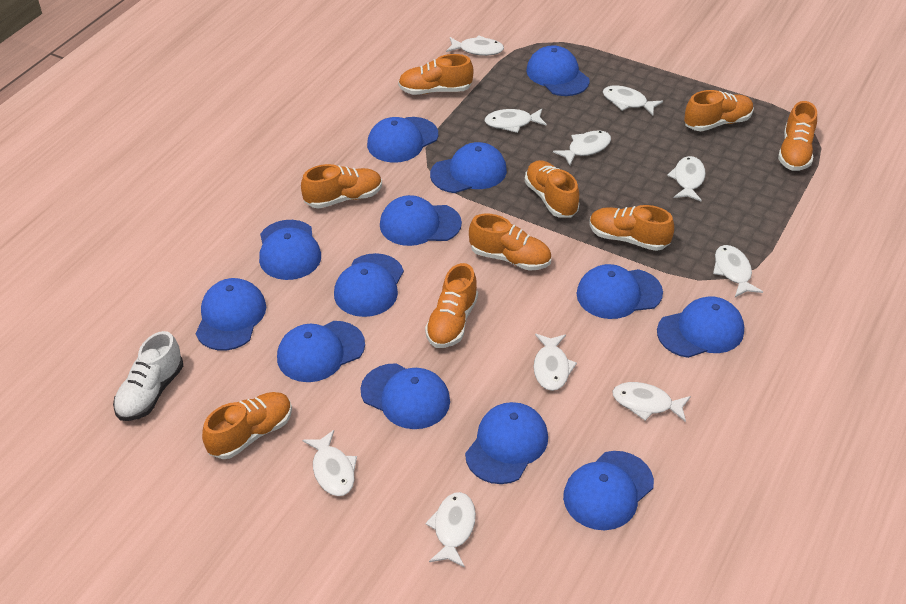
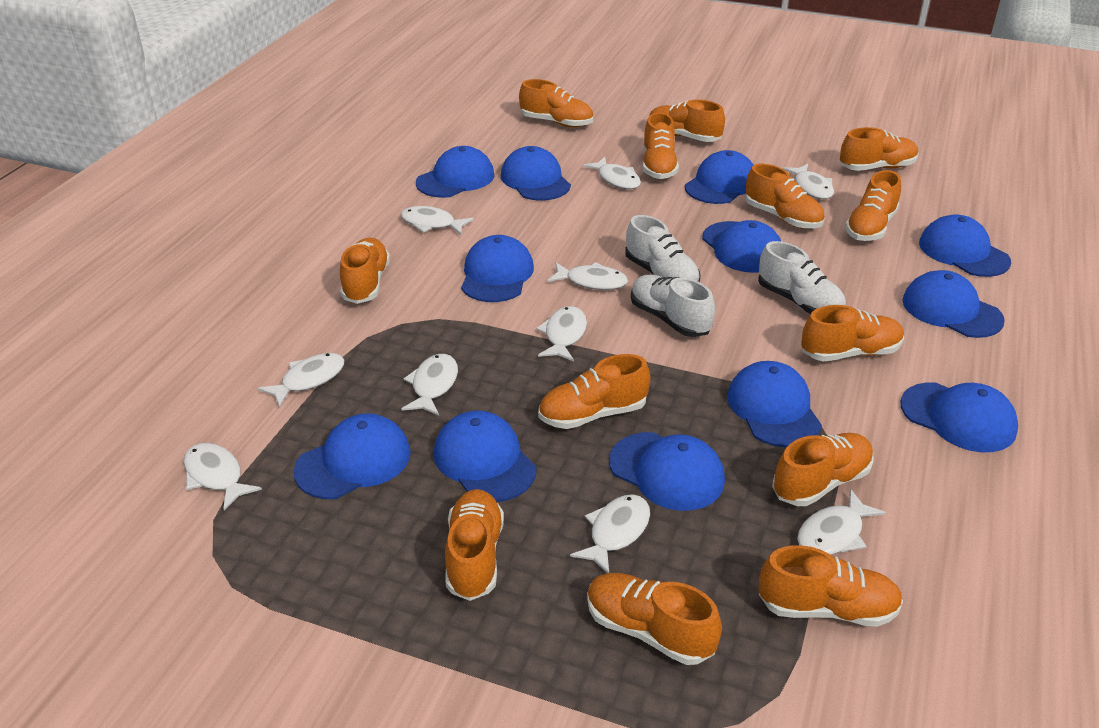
blue cap: 13 -> 12
orange shoe: 9 -> 13
white shoe: 1 -> 3

